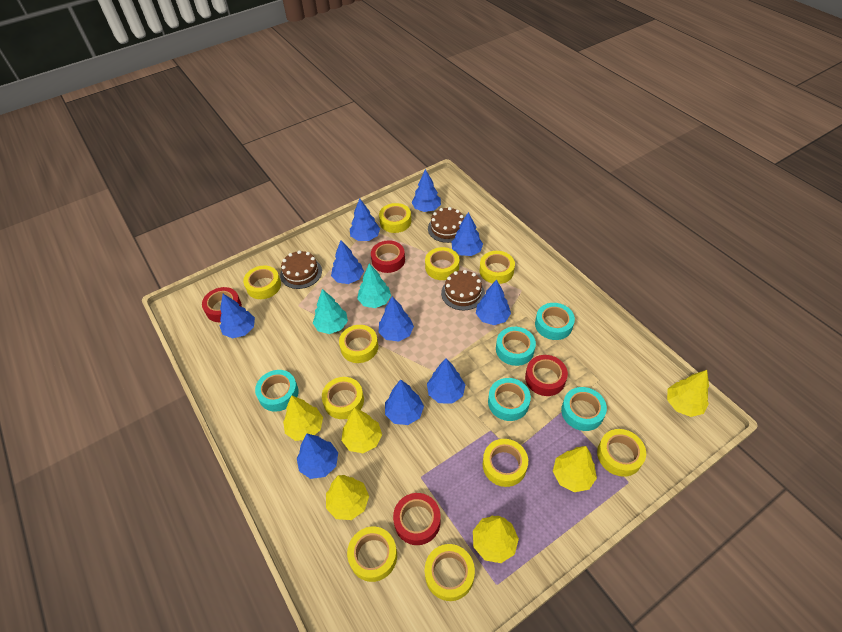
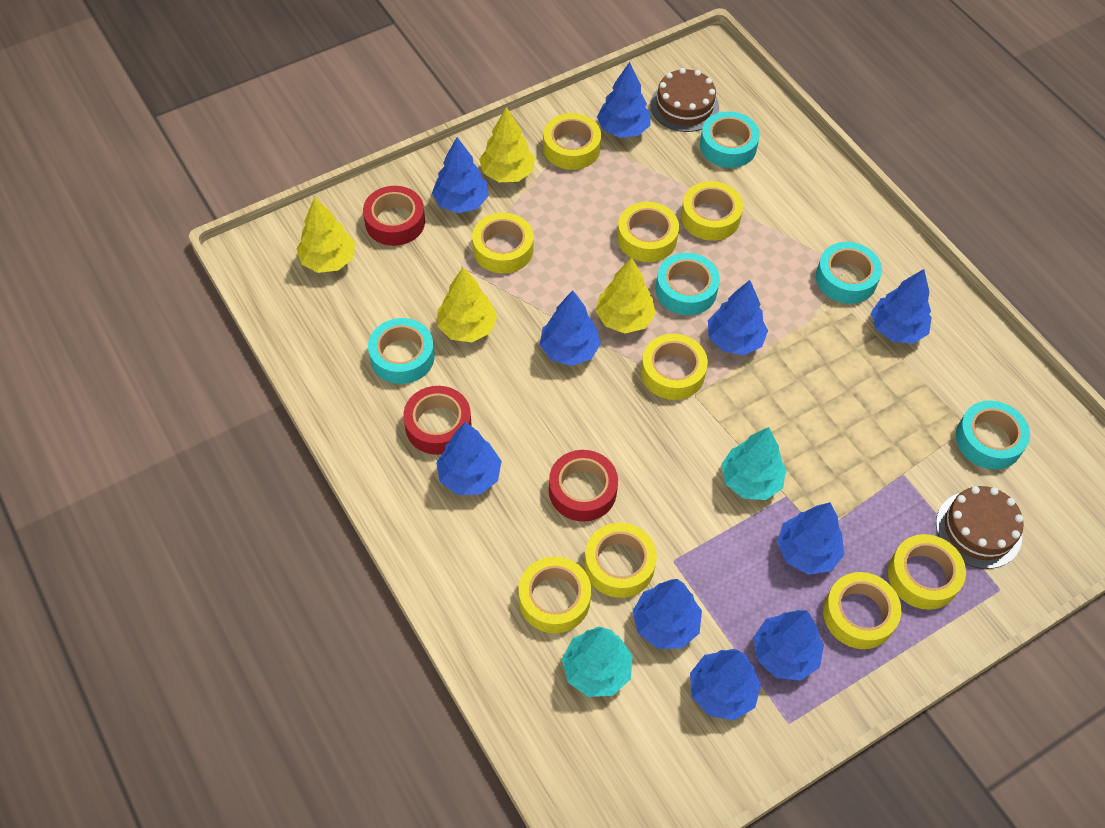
brown cake: 3 -> 2
red tape: 4 -> 3
yellow tape: 10 -> 9
yellow tree: 6 -> 4

